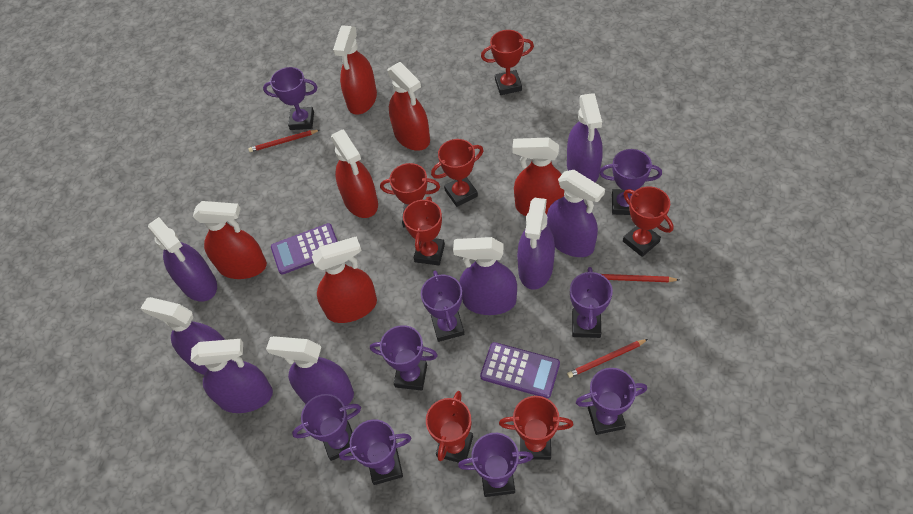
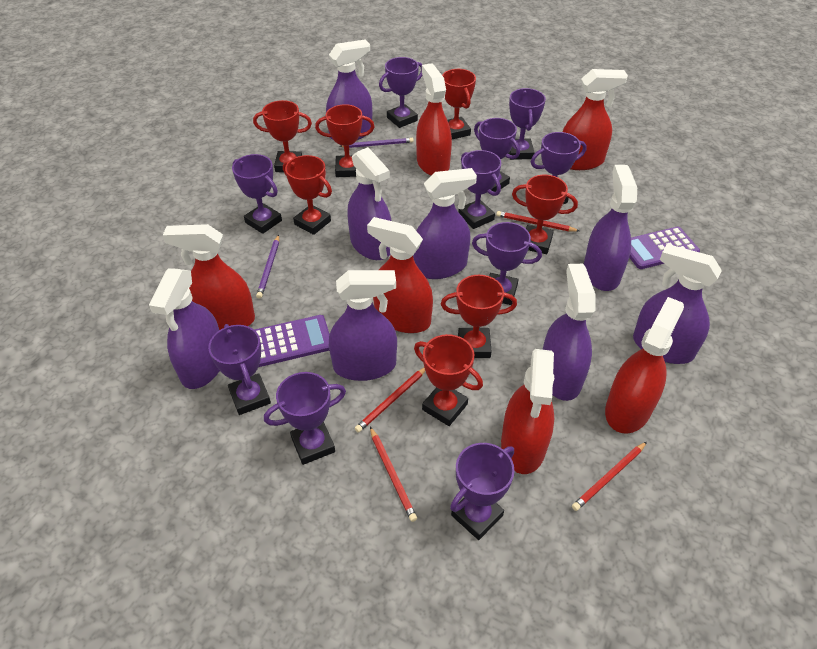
purple pencil: 0 -> 2
purple trophy: 9 -> 10
red pencil: 3 -> 4

